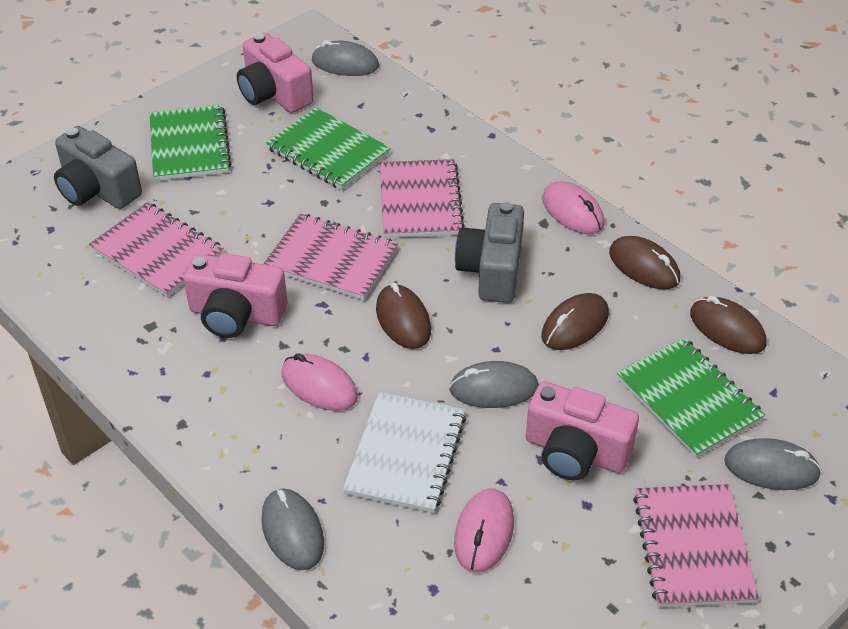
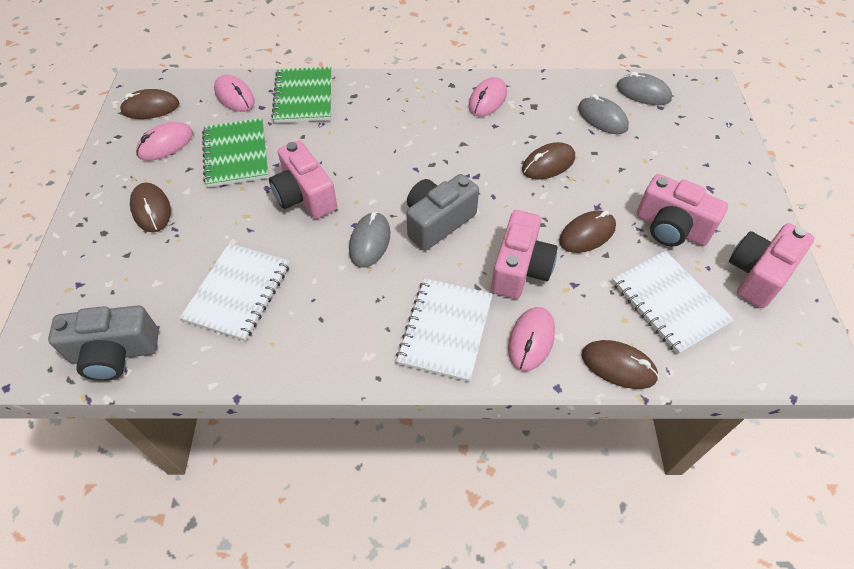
brown mouse: 4 -> 5
green notebook: 3 -> 2
grey mouse: 4 -> 3
pink camera: 3 -> 4
pink mouse: 3 -> 4
pink notebook: 4 -> 0
white notebook: 1 -> 3

